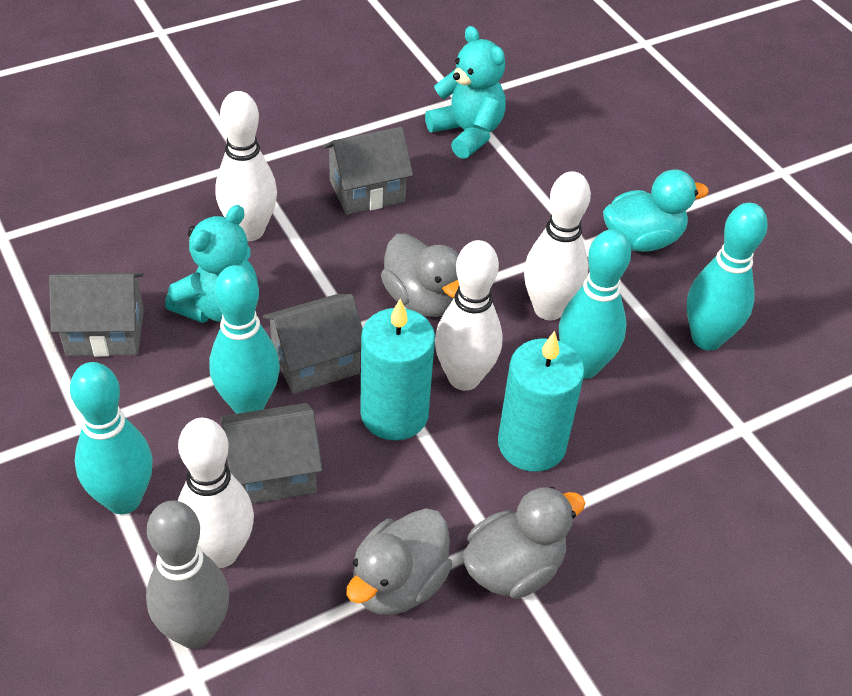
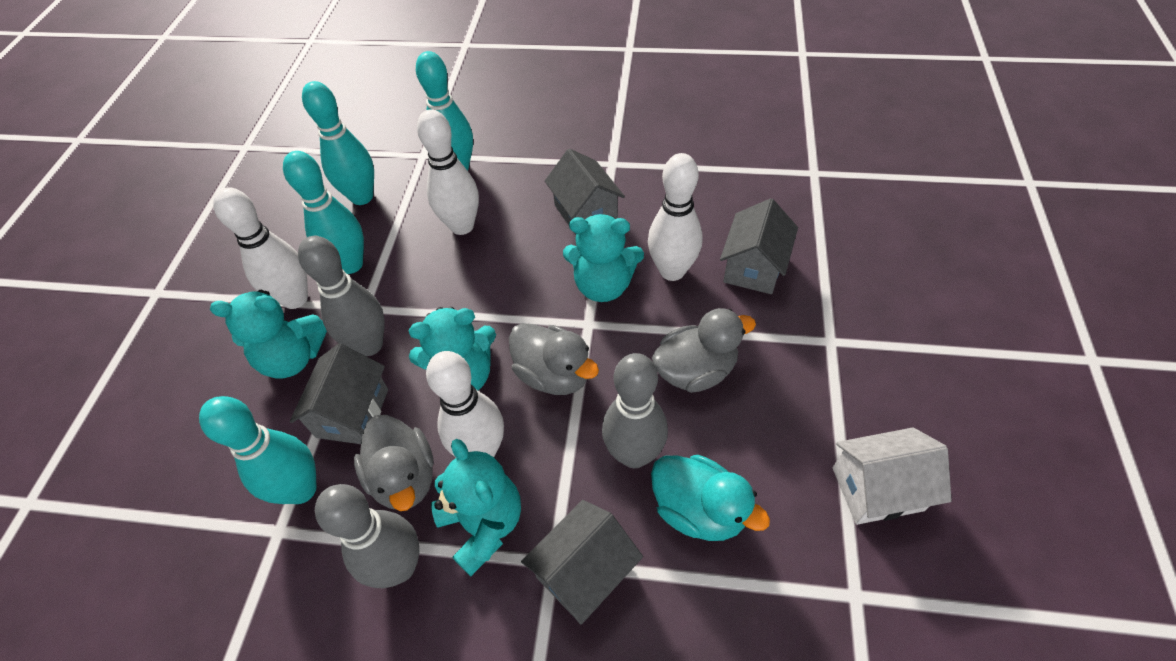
grey bowling pin: 1 -> 3
turquoise candle: 2 -> 0
turquoise teddy bear: 2 -> 4
white house: 0 -> 1

